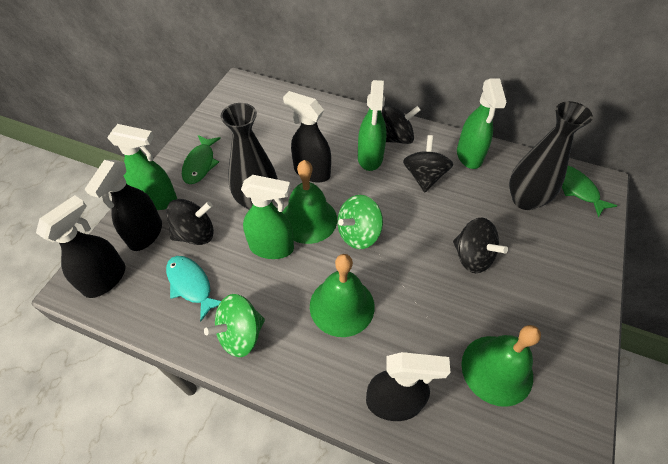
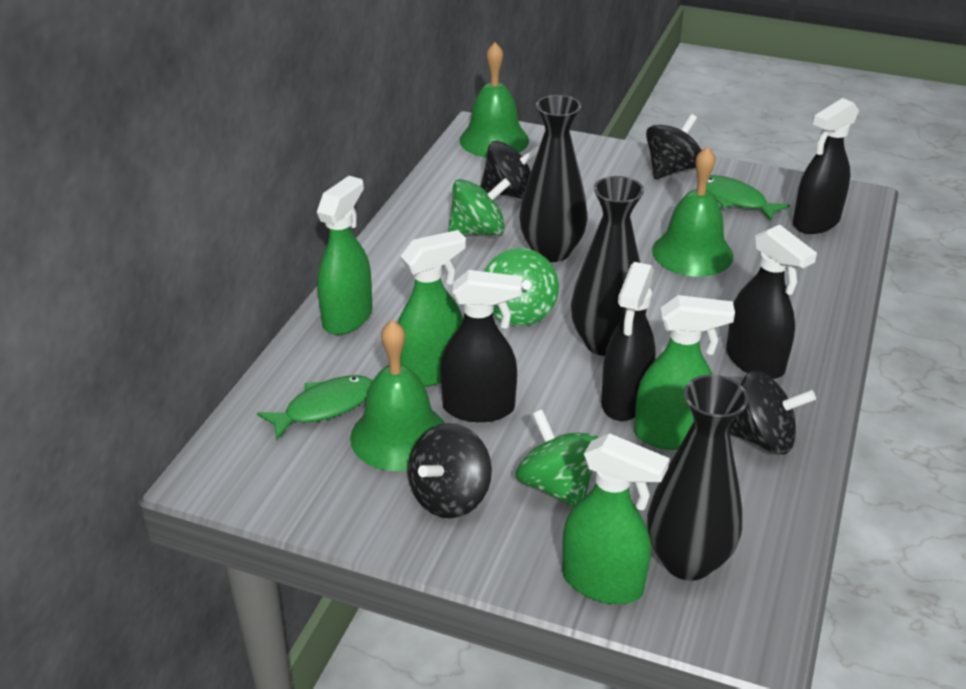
black vase: 2 -> 3
green spinning top: 2 -> 3
turquoise fish: 1 -> 0

